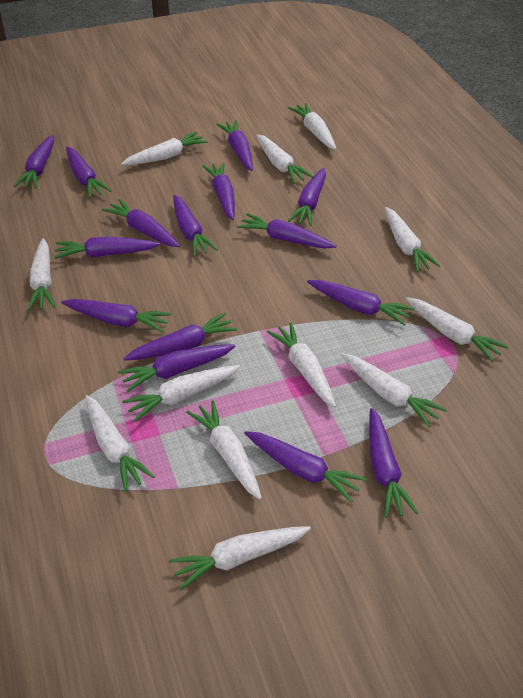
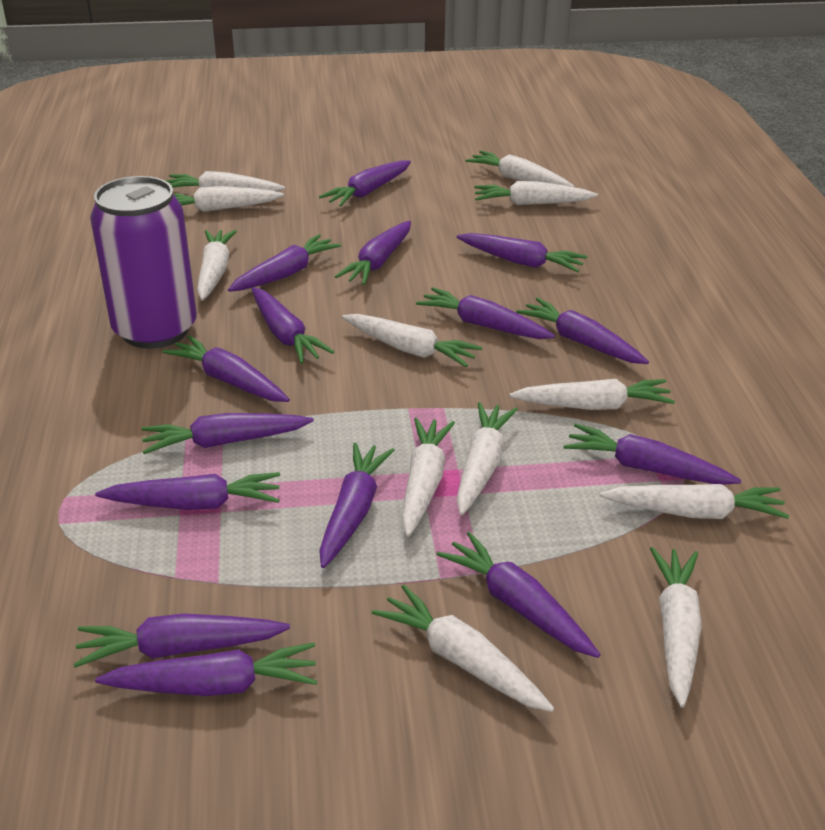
purple can: 0 -> 1

